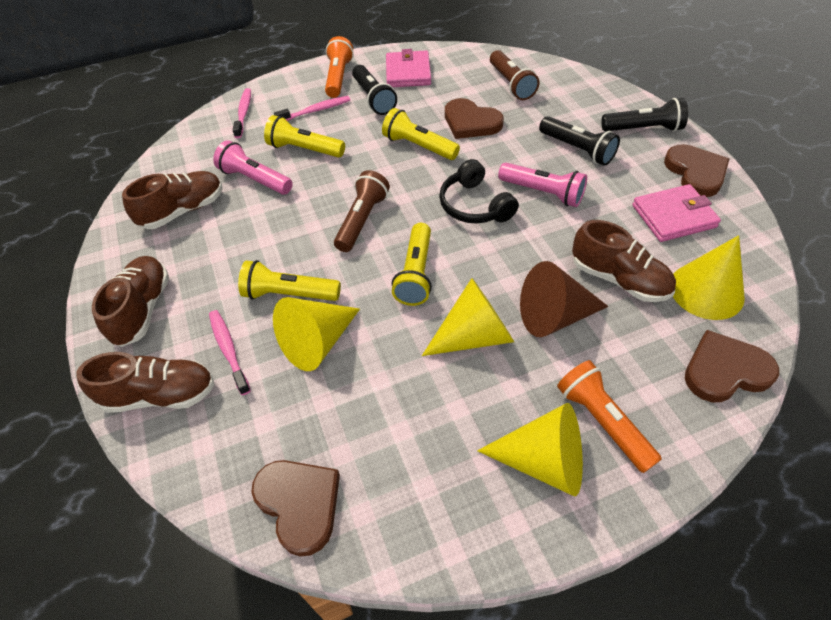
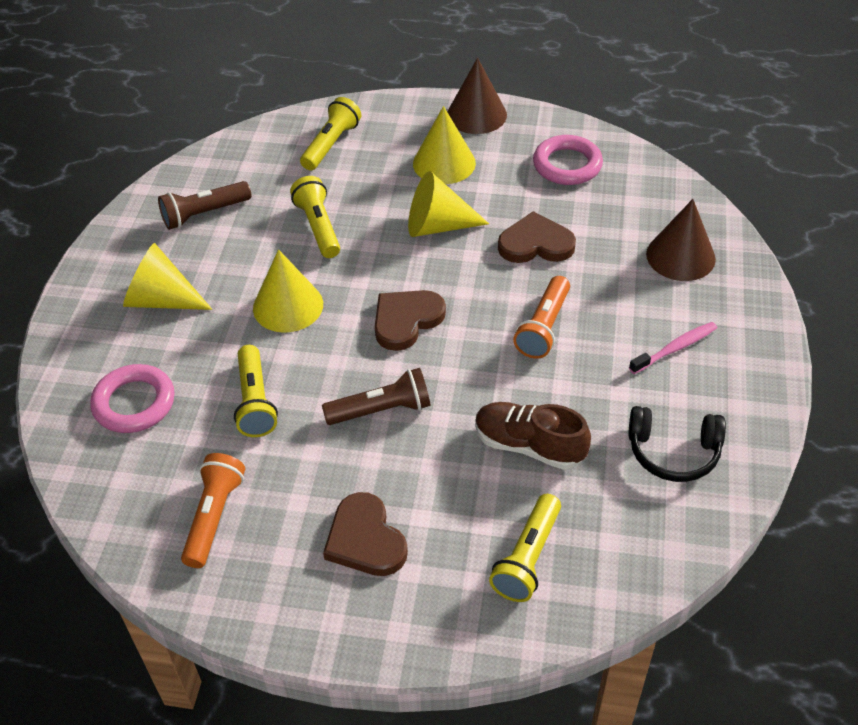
black flashlight: 3 -> 0
brown cone: 1 -> 2
brown heart: 4 -> 3
brown shoe: 4 -> 1
pink flashlight: 2 -> 0
pink ring: 0 -> 2
pink toothbrush: 3 -> 1
pink wallet: 2 -> 0

